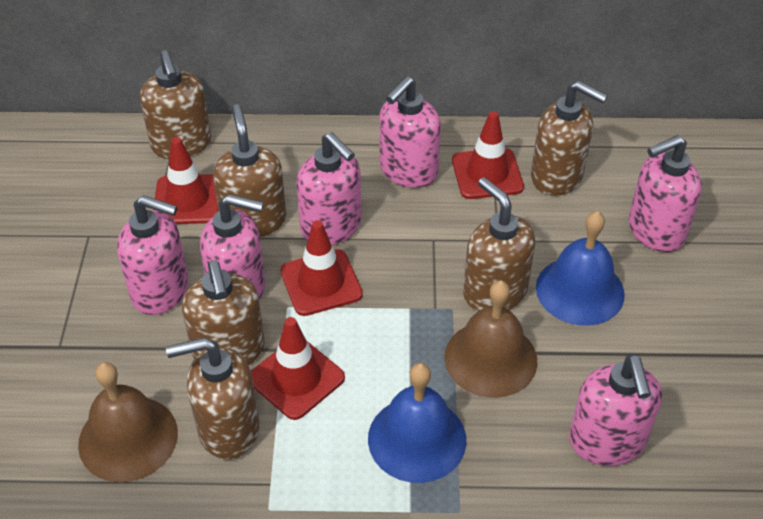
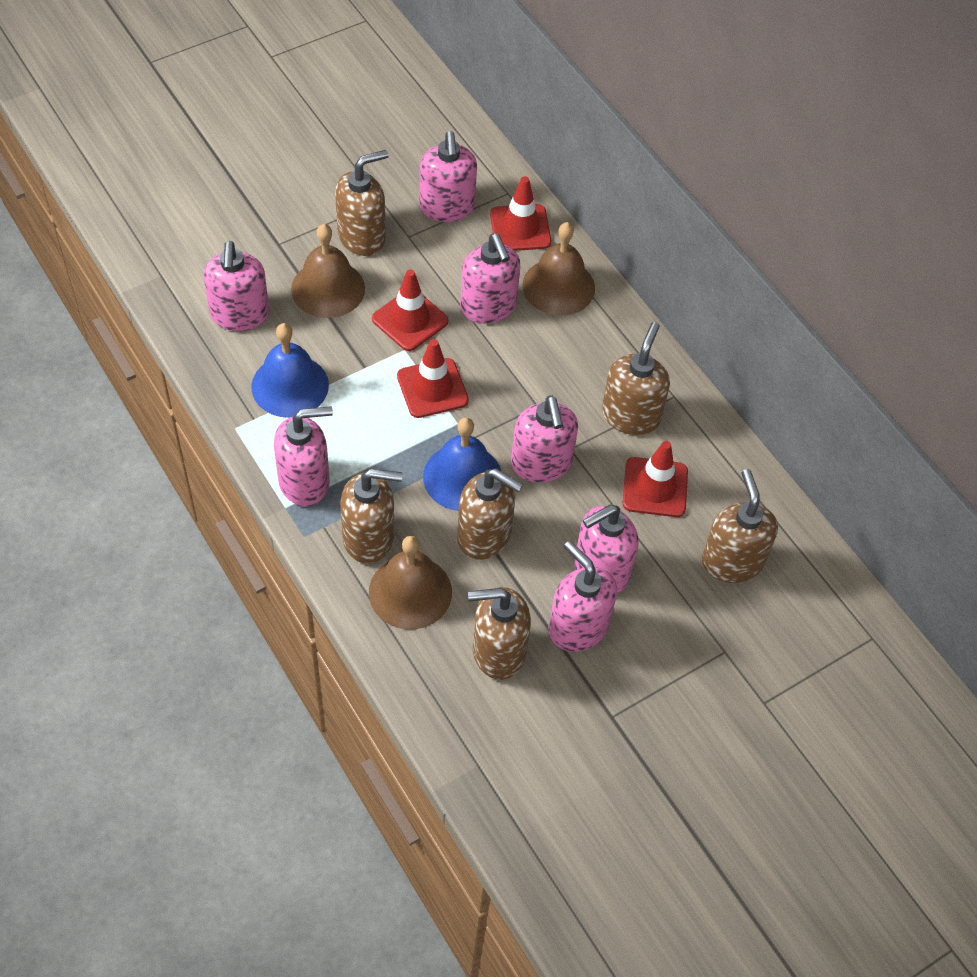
brown bell: 2 -> 3
pink soap dispenser: 6 -> 7

